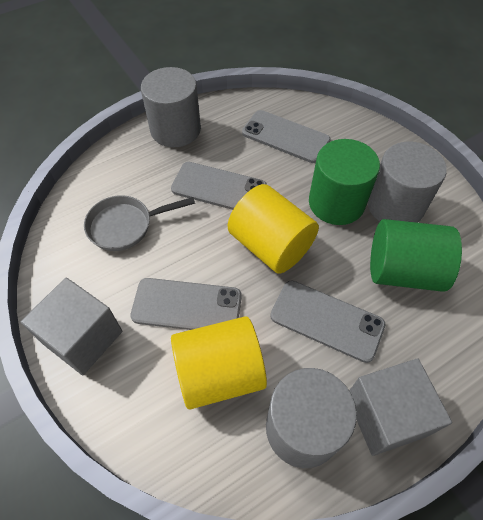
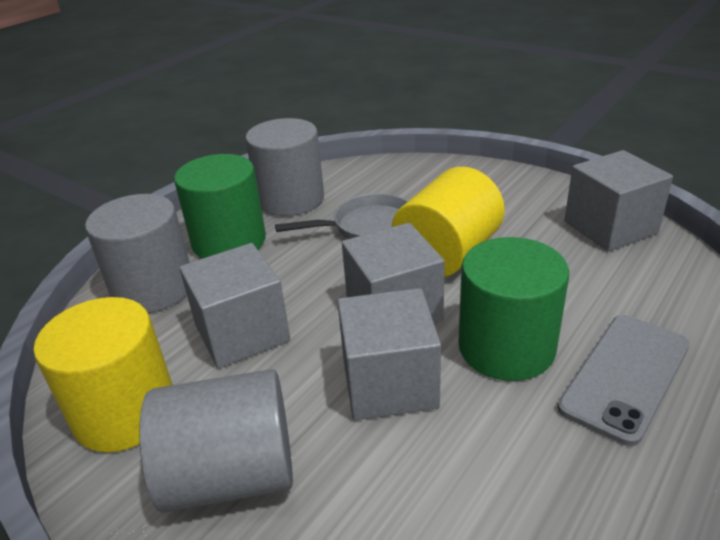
grey cube: 2 -> 4
grey phone: 4 -> 1

